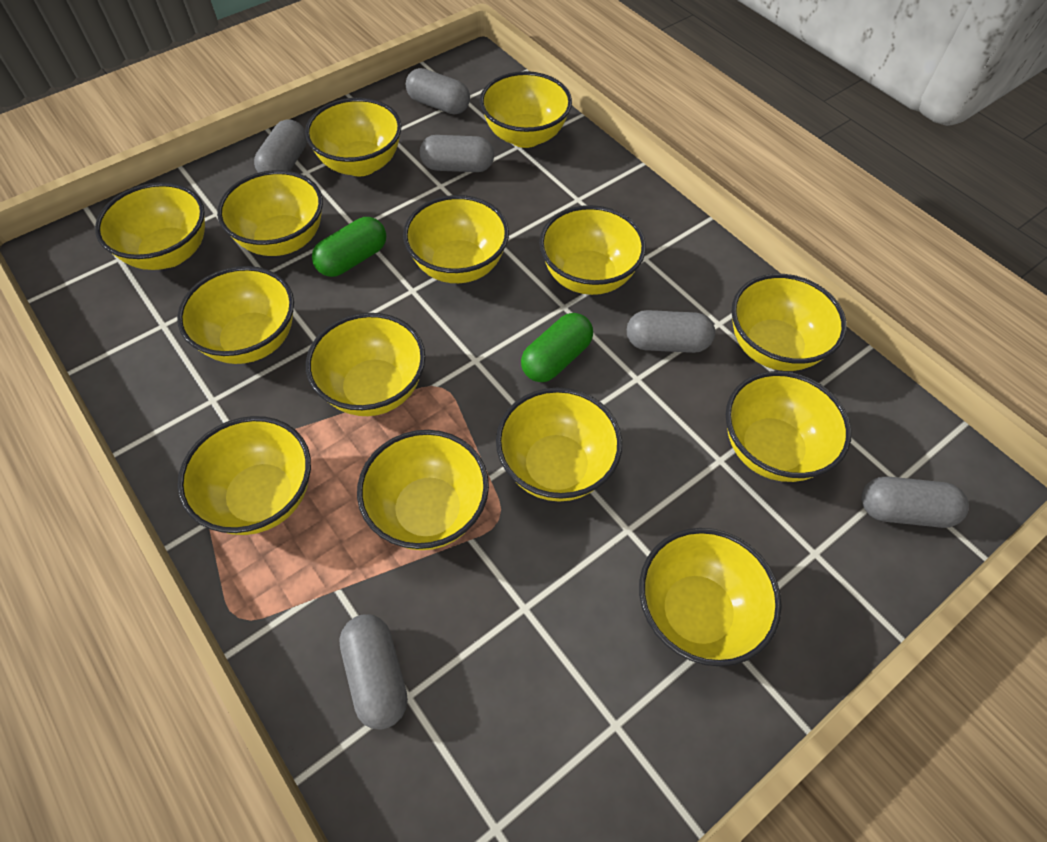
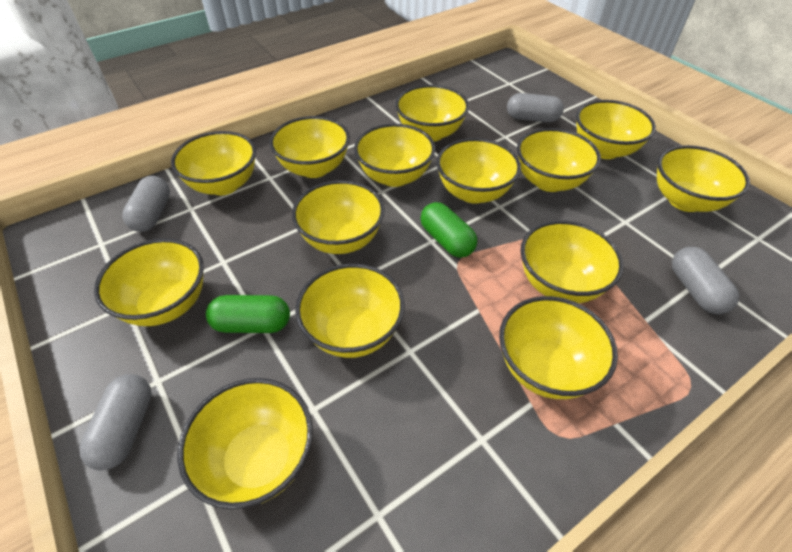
grey capsule: 6 -> 4

